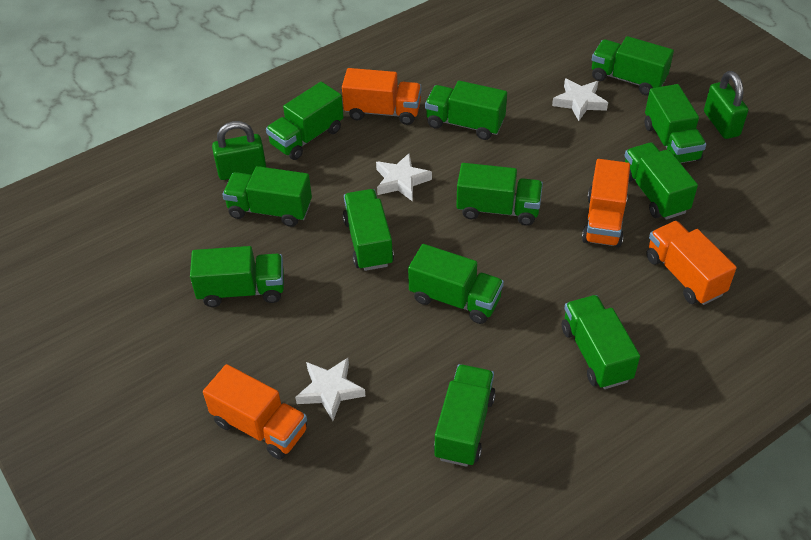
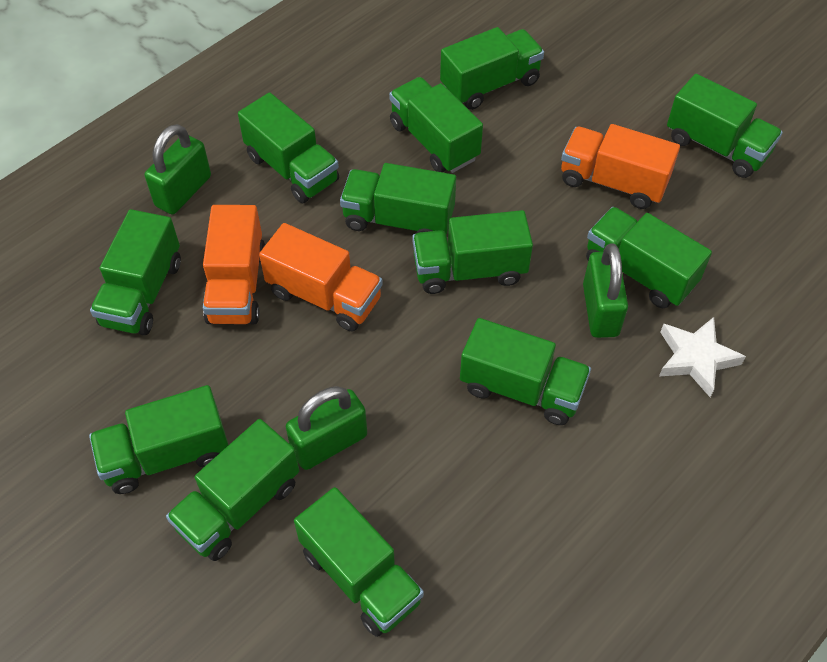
green padlock: 2 -> 3
orange truck: 4 -> 3
white star: 3 -> 1

